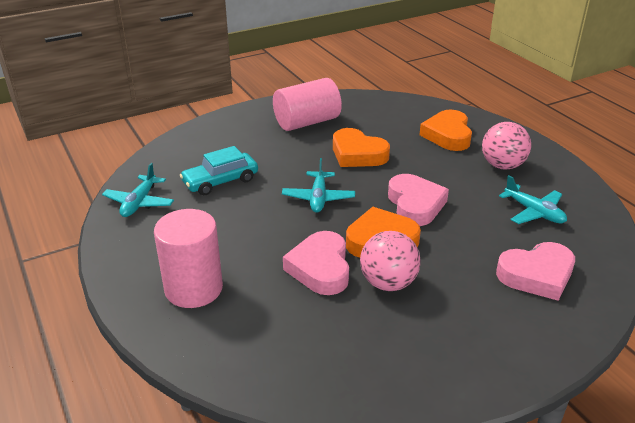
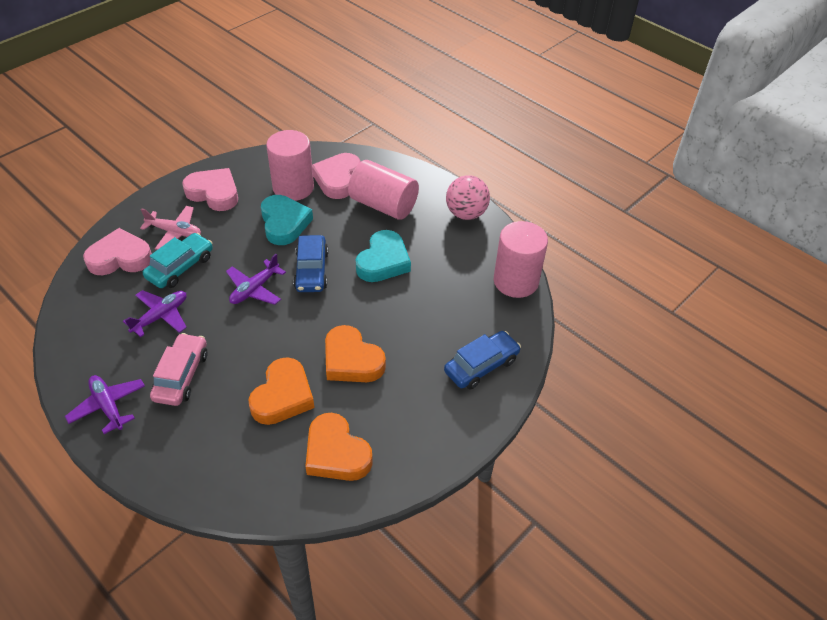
blue car: 0 -> 2
pink ball: 2 -> 1
pink car: 0 -> 1
pink cylinder: 2 -> 3
pink plane: 0 -> 1
purple plane: 0 -> 3
turquoise heart: 0 -> 2
turquoise plane: 3 -> 0

